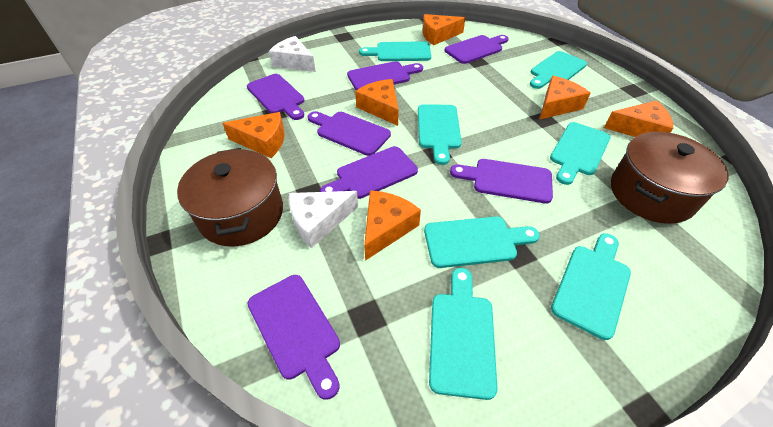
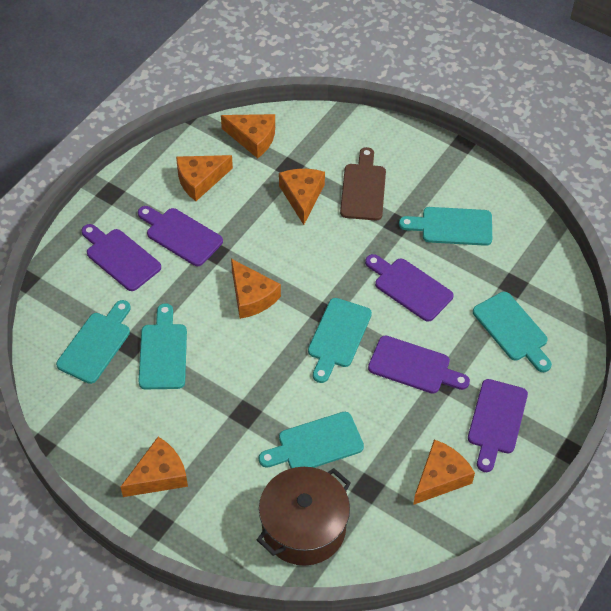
brown cutting board: 0 -> 1
brown pot: 2 -> 1
purple cutting board: 7 -> 5
turquoise cutting board: 7 -> 6
white cheese: 2 -> 0

